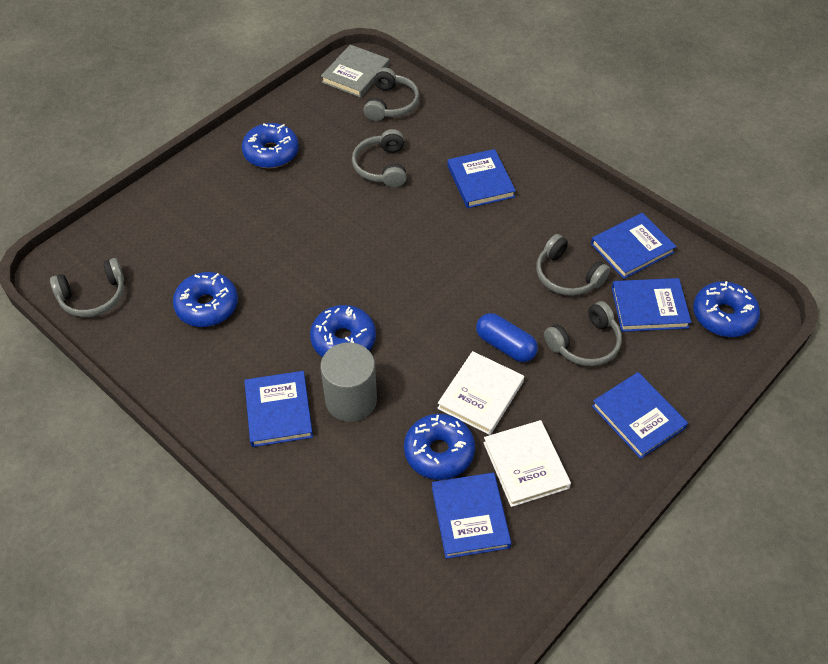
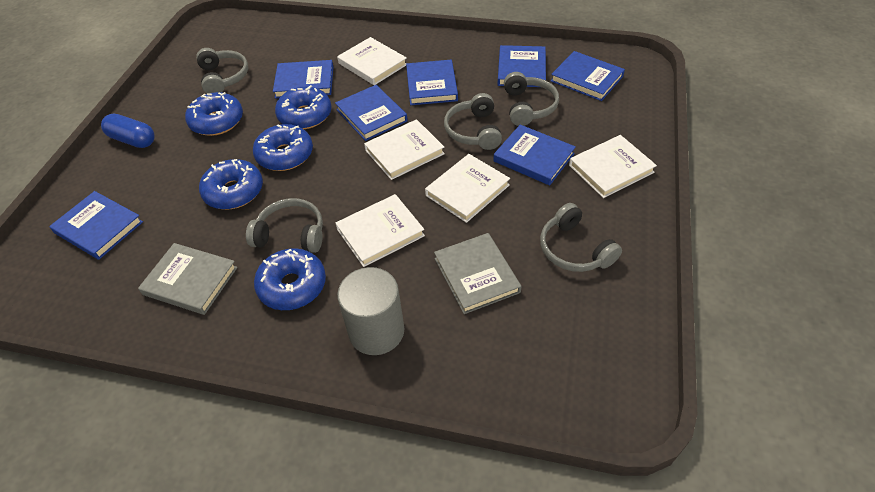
blue book: 6 -> 7
grey book: 1 -> 2
white book: 2 -> 5

